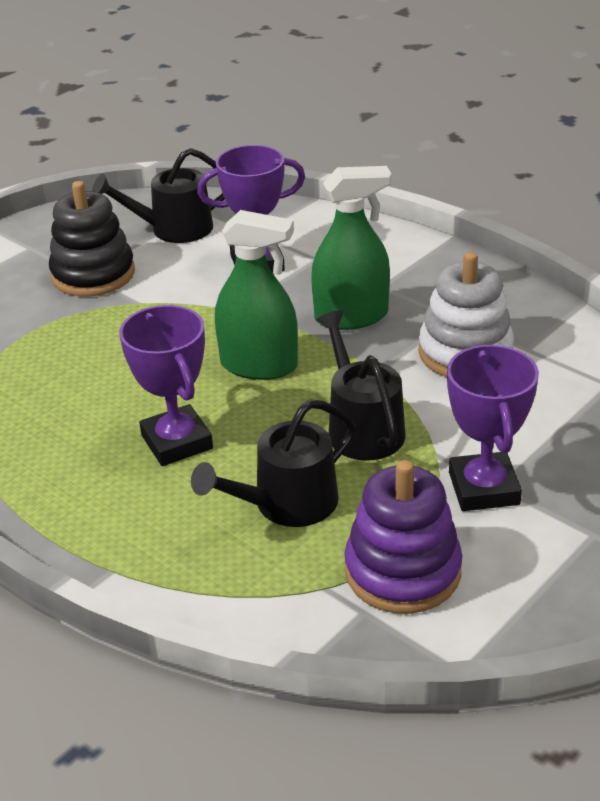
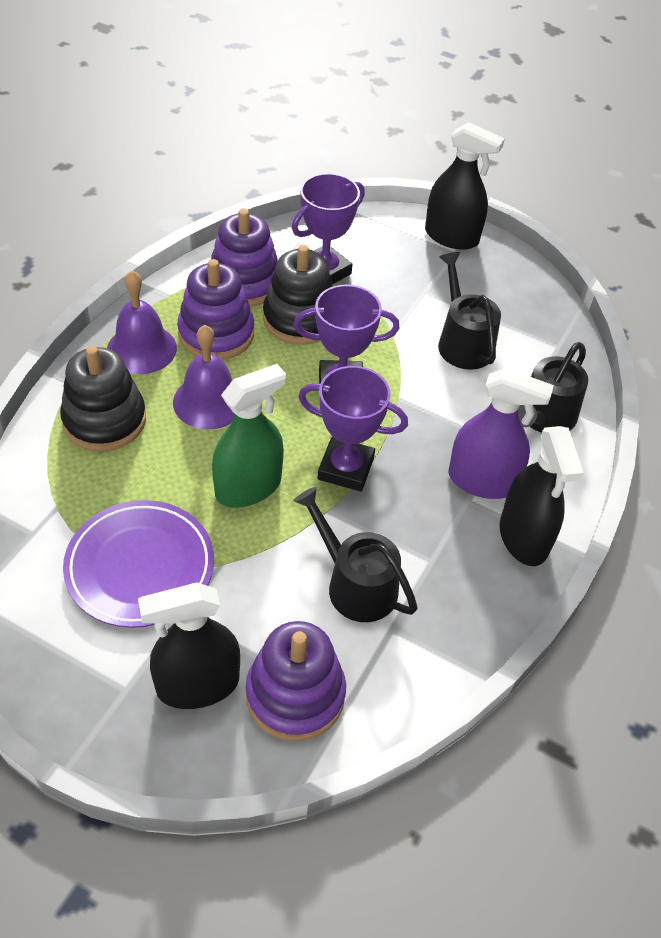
black spray bottle: 0 -> 3
black stacking toy: 1 -> 2
green spray bottle: 2 -> 1
purple bell: 0 -> 2
purple plate: 0 -> 1
purple spray bottle: 0 -> 1
purple stacking toy: 1 -> 3
white stacking toy: 1 -> 0

